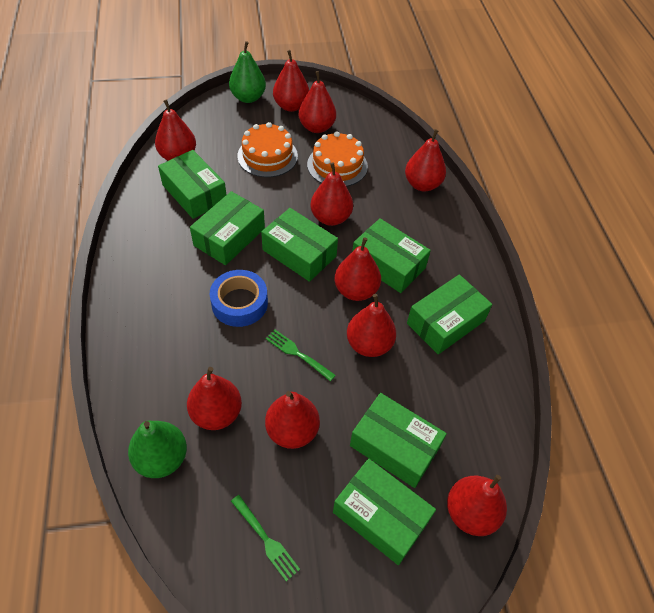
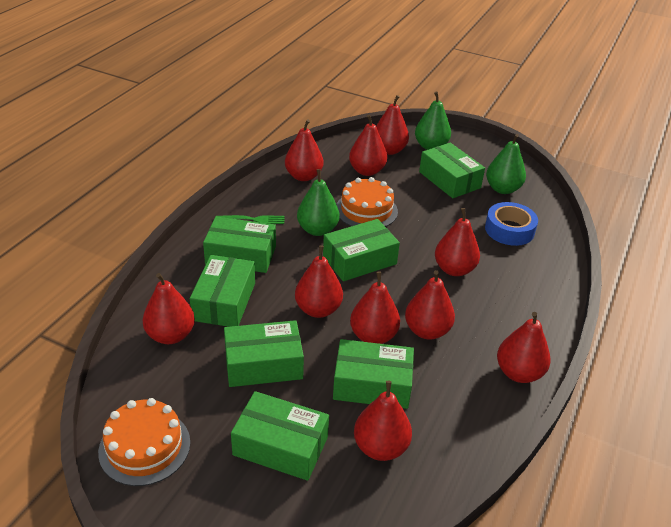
green fork: 2 -> 1
green pear: 2 -> 3

